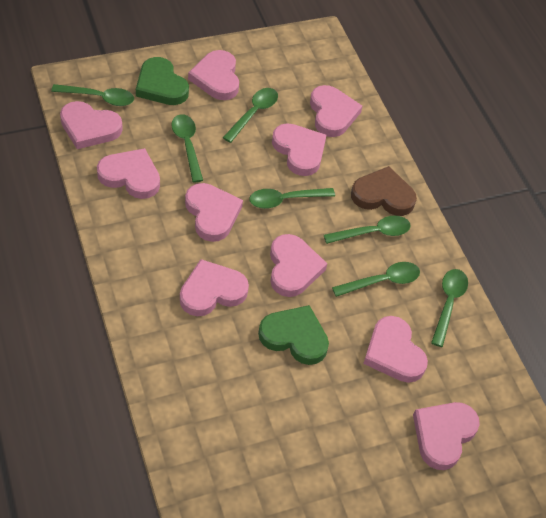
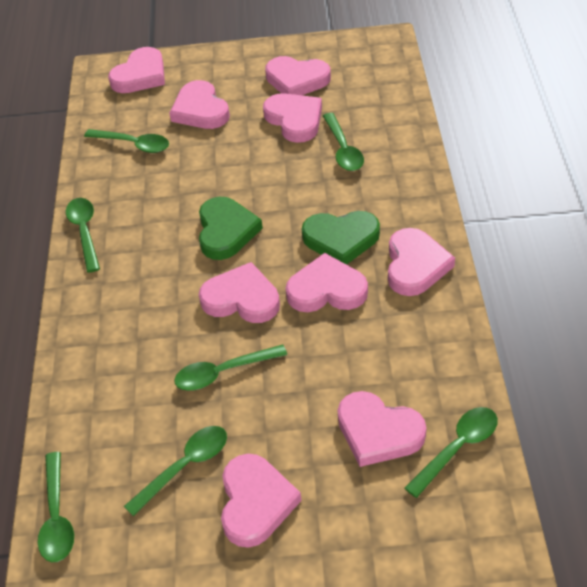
brown heart: 1 -> 0
pink heart: 10 -> 9

